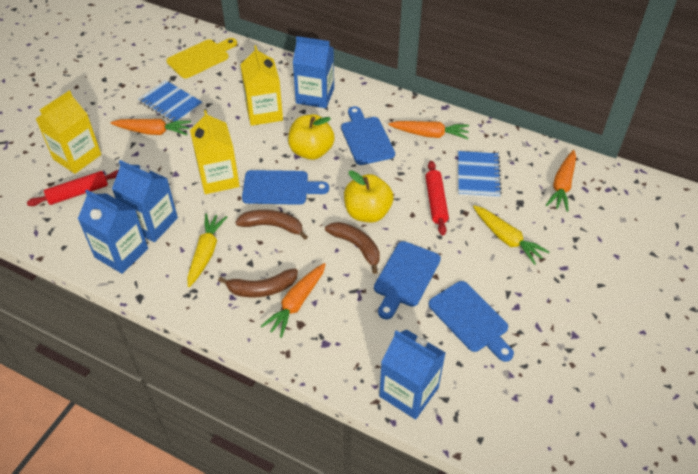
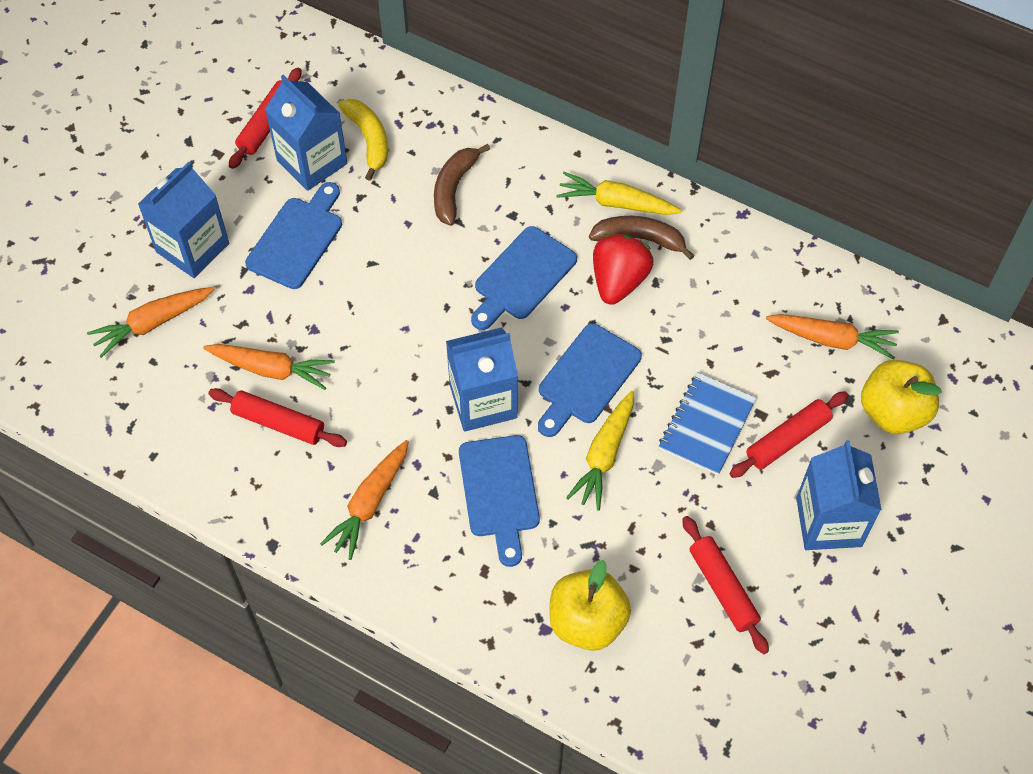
blue notebook: 2 -> 1
brown banana: 3 -> 2
red rolling pin: 2 -> 4
red strawberry: 0 -> 1
yellow banana: 0 -> 1
yellow carton: 3 -> 0
yellow cutting board: 1 -> 0

